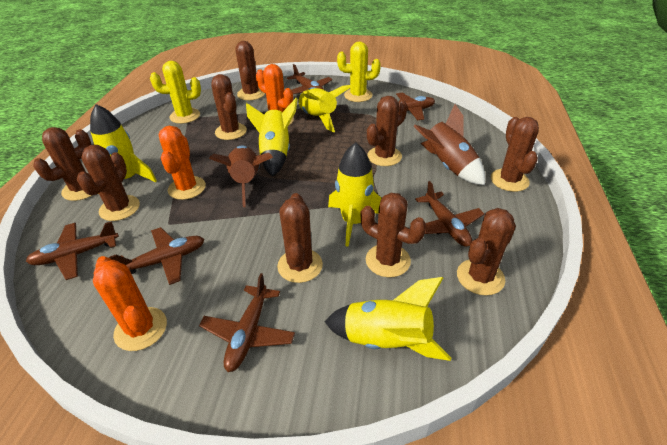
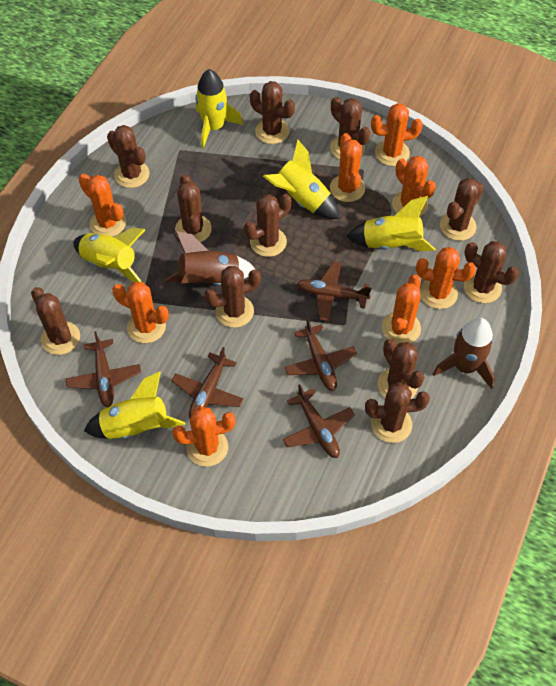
brown cactus: 9 -> 11
brown plane: 6 -> 5
orange cactus: 3 -> 8
yellow cactus: 2 -> 0

